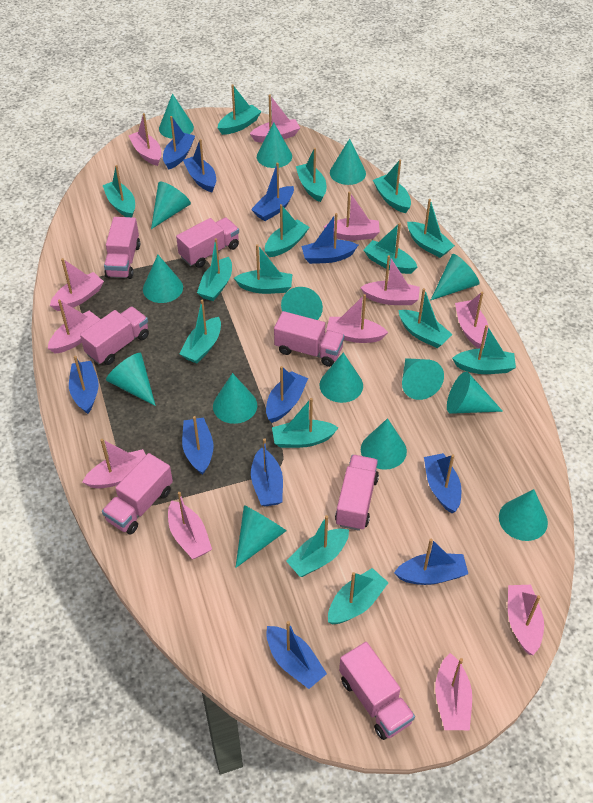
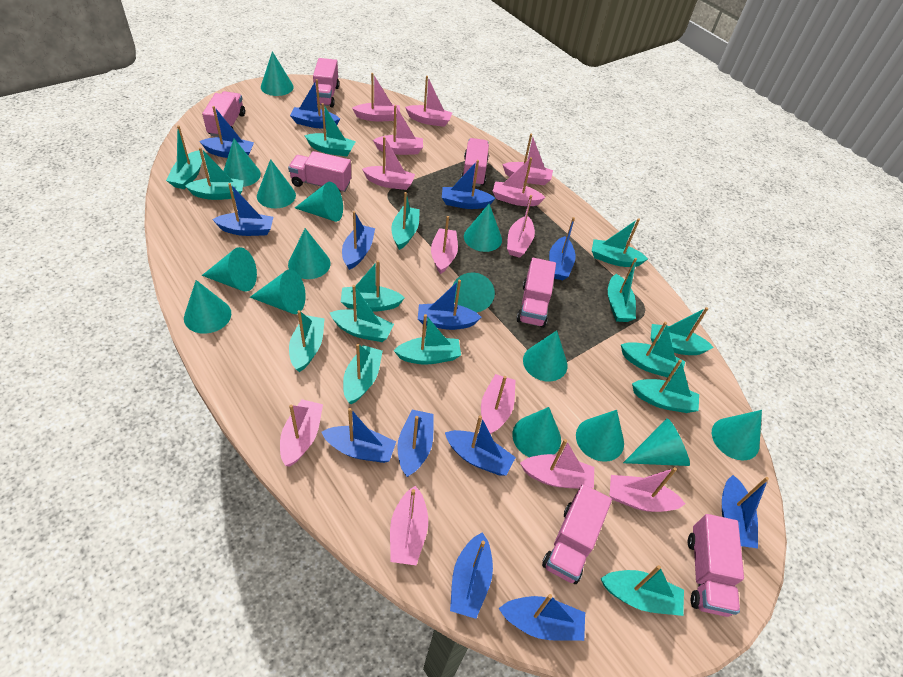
blue boat: 11 -> 13
pink boat: 12 -> 13

